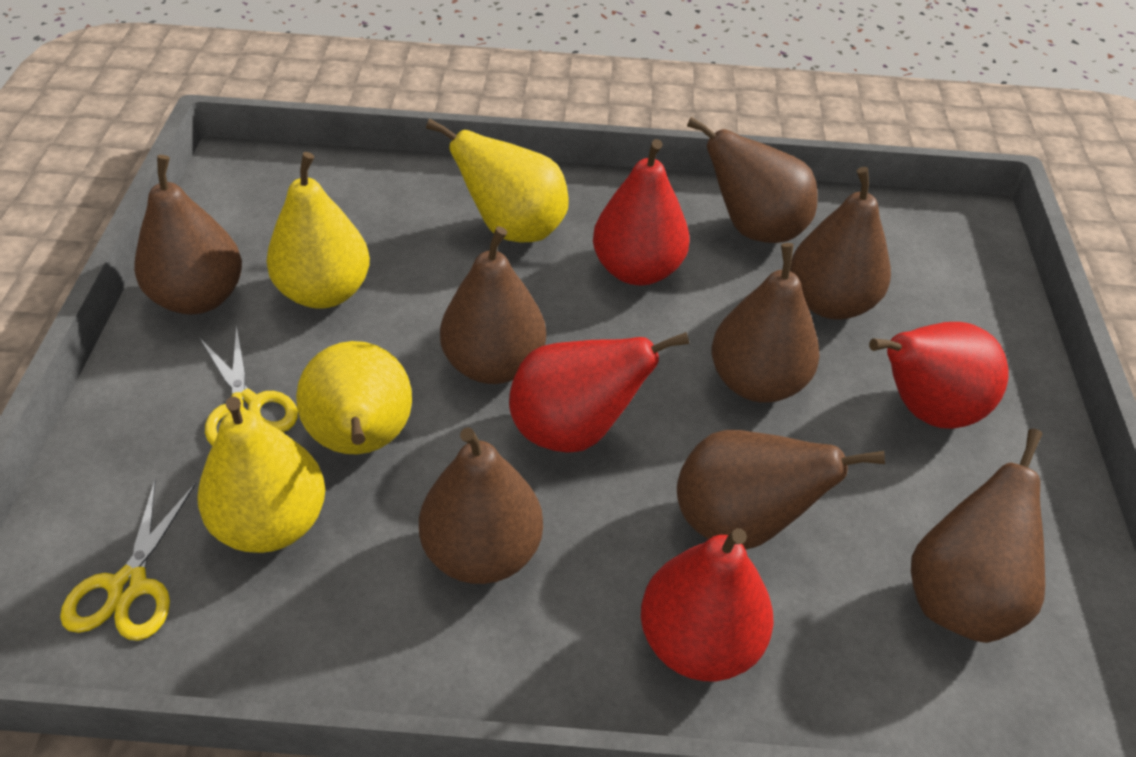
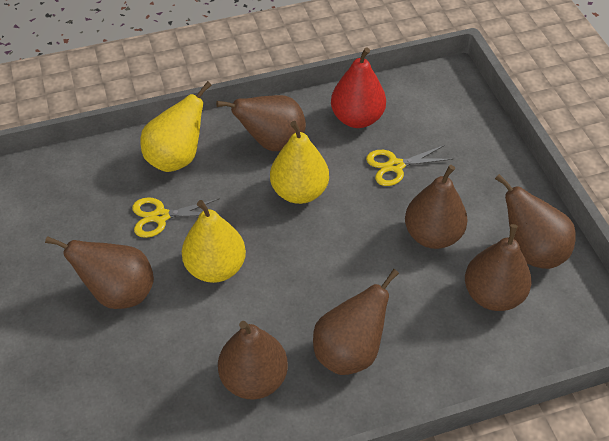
brown pear: 8 -> 7
red pear: 4 -> 1
yellow pear: 4 -> 3

